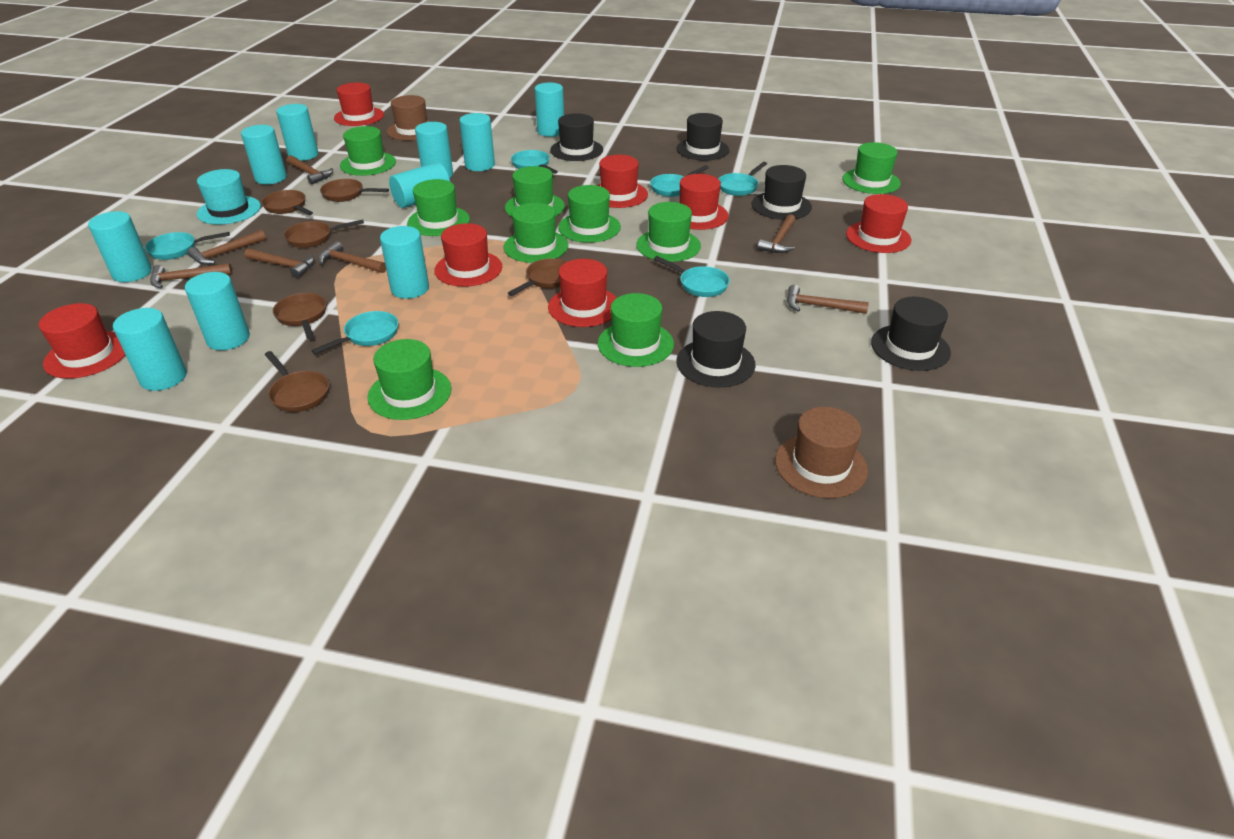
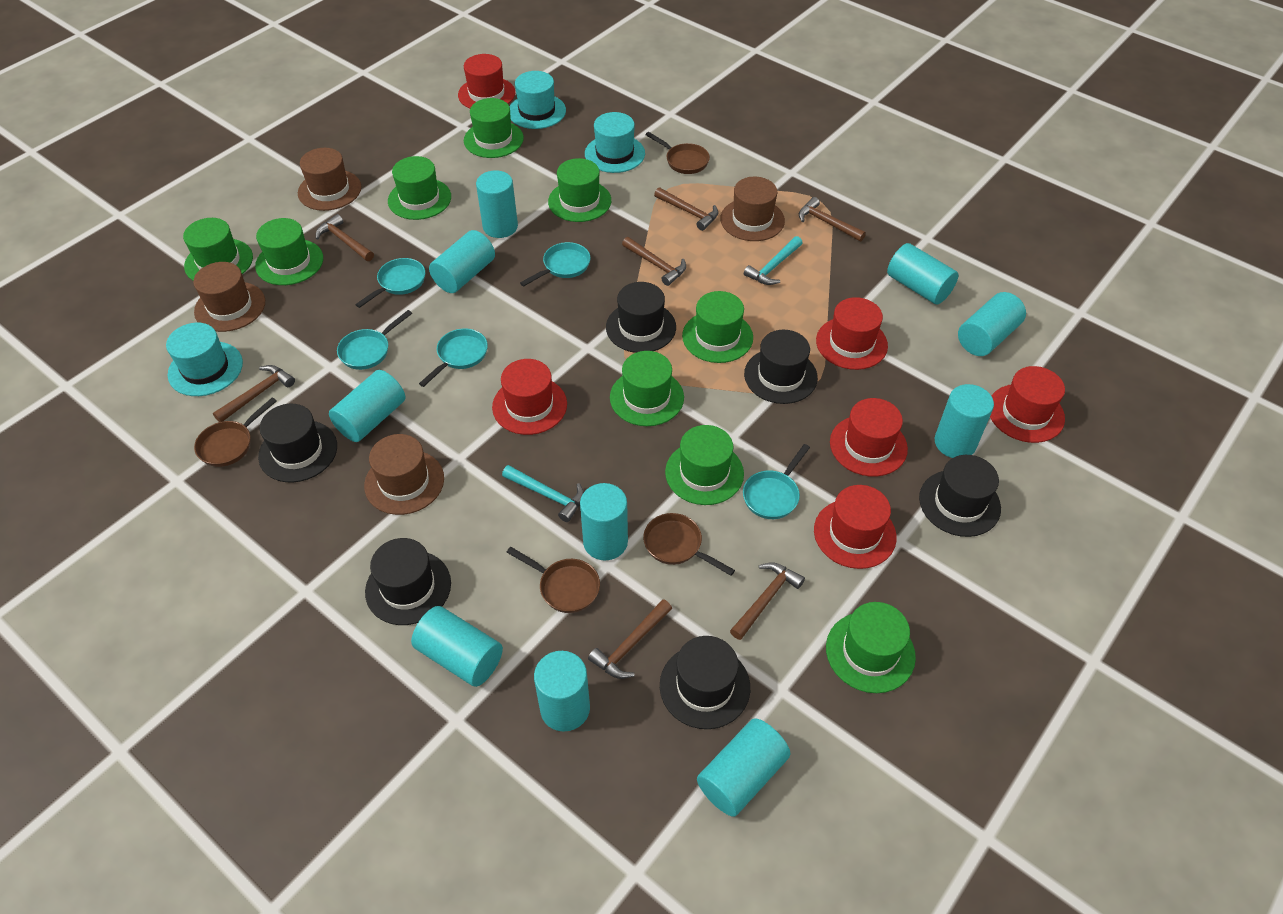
black hat: 5 -> 6
brown hat: 2 -> 4
brown pan: 6 -> 4
red hat: 7 -> 6
turquoise hammer: 0 -> 2
turquoise hat: 1 -> 3
turquoise pan: 6 -> 5

